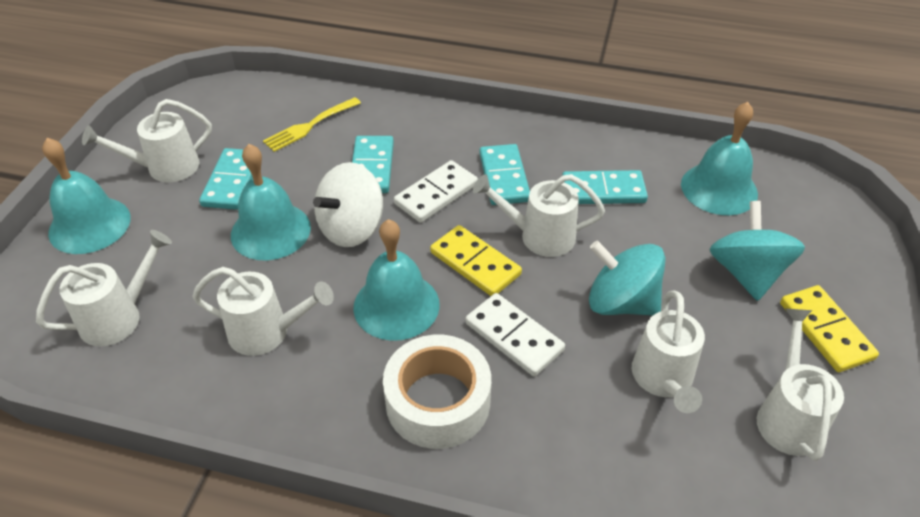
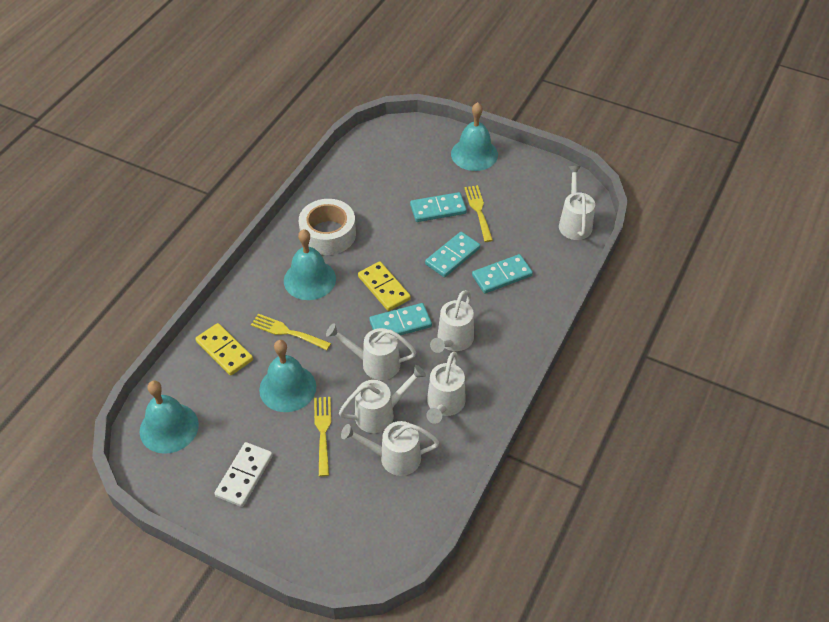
turquoise spinning top: 2 -> 0
white domino: 2 -> 1
white spinning top: 1 -> 0
yellow fork: 1 -> 3

